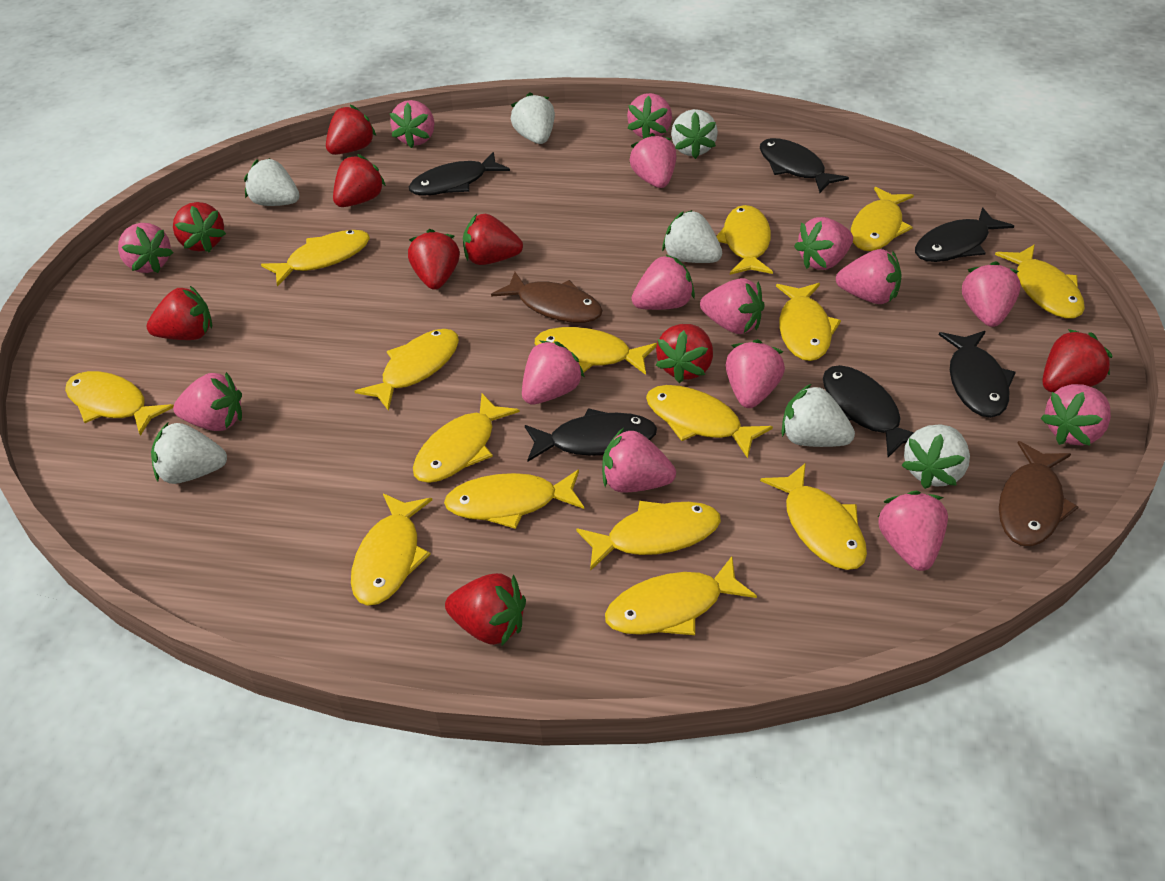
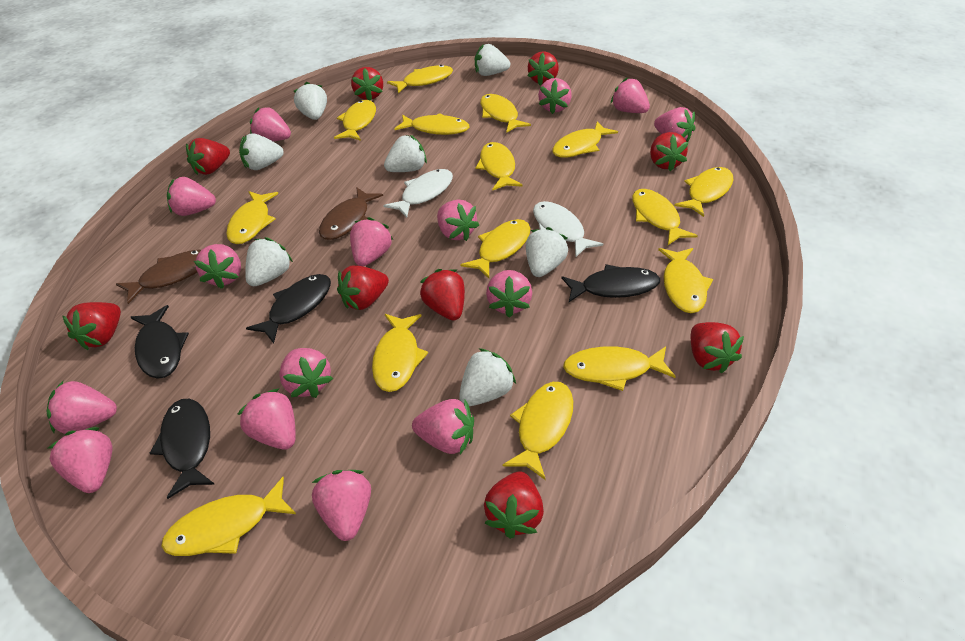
black fish: 6 -> 4
white fish: 0 -> 2

